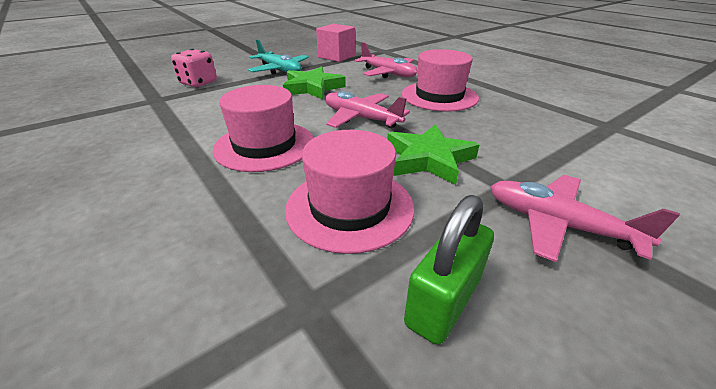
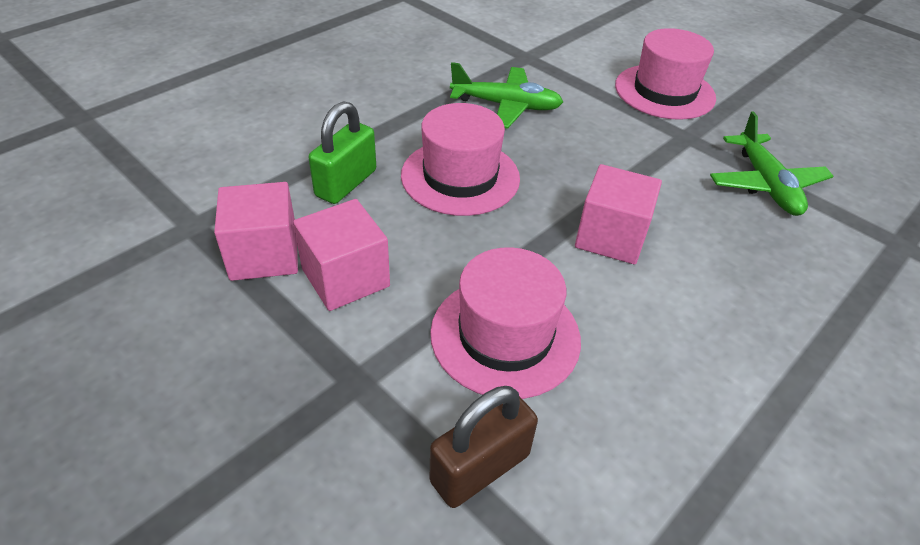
brown padlock: 0 -> 1
green plane: 0 -> 2
green star: 2 -> 0
pink cube: 1 -> 3
pink dice: 1 -> 0
pink plane: 3 -> 0
turquoise plane: 1 -> 0

